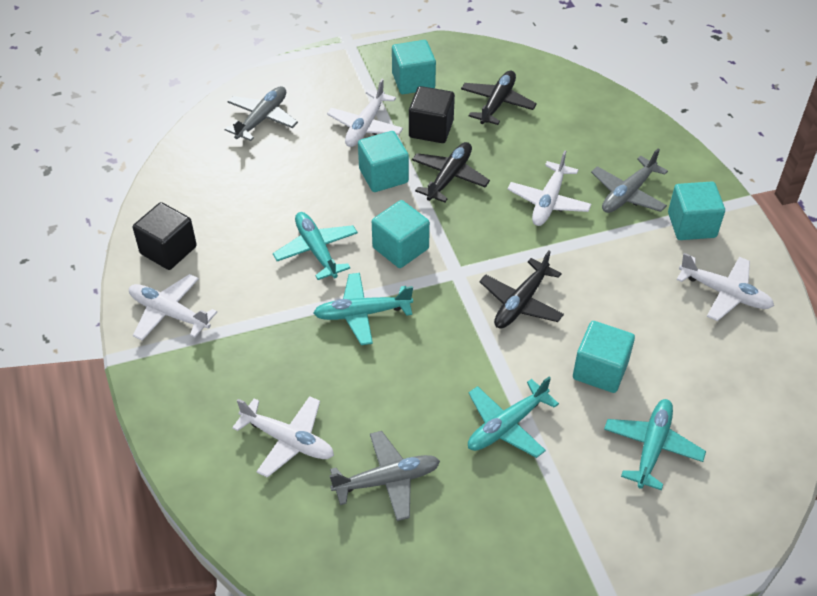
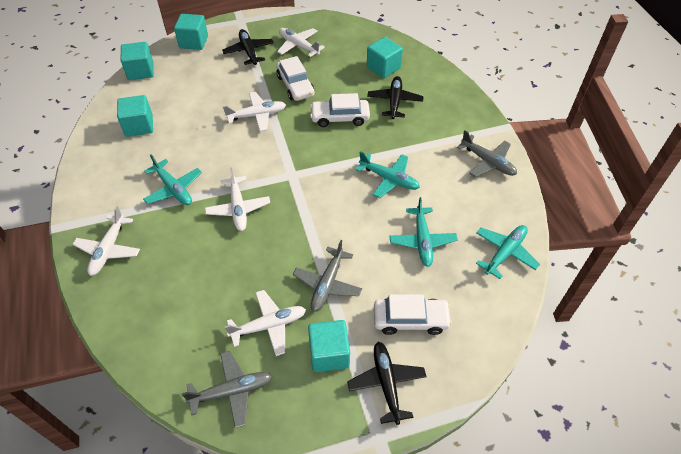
black cube: 2 -> 0
white car: 0 -> 3

